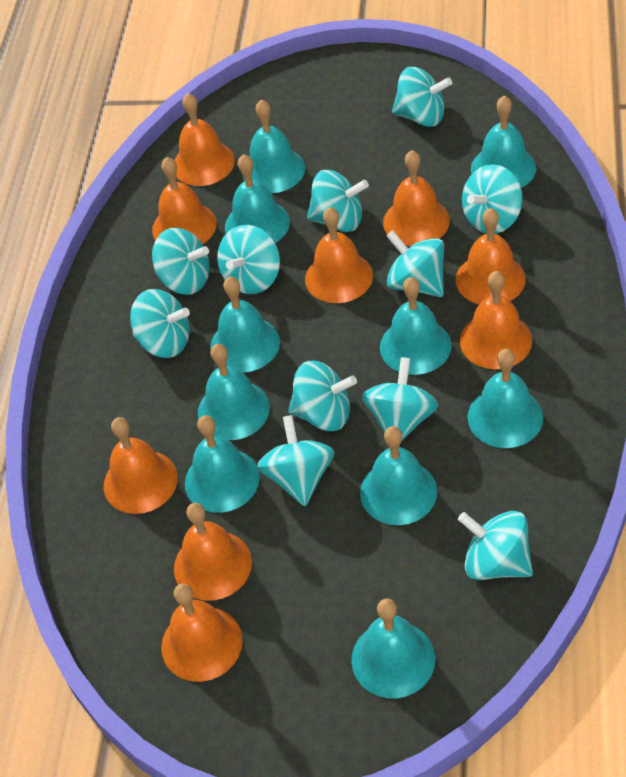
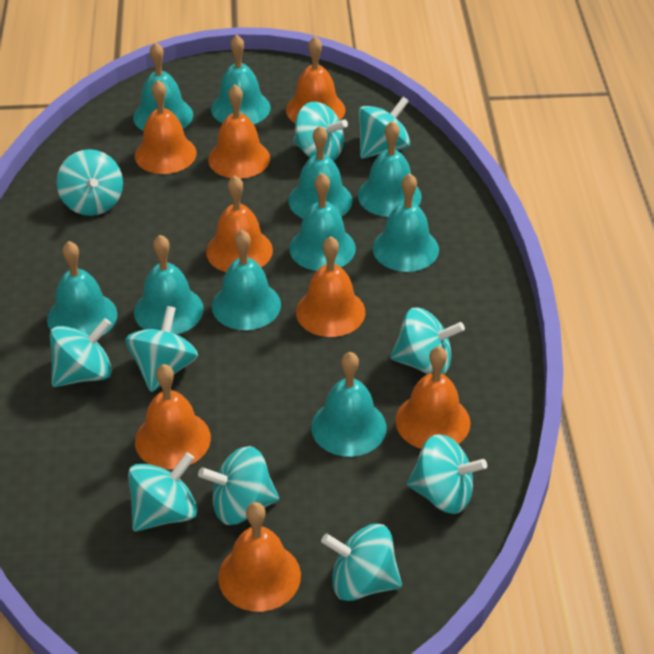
orange bell: 9 -> 8
turquoise spinning top: 11 -> 10

